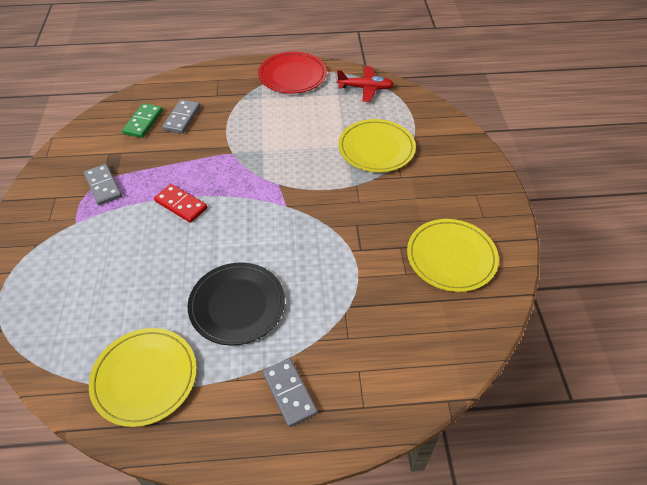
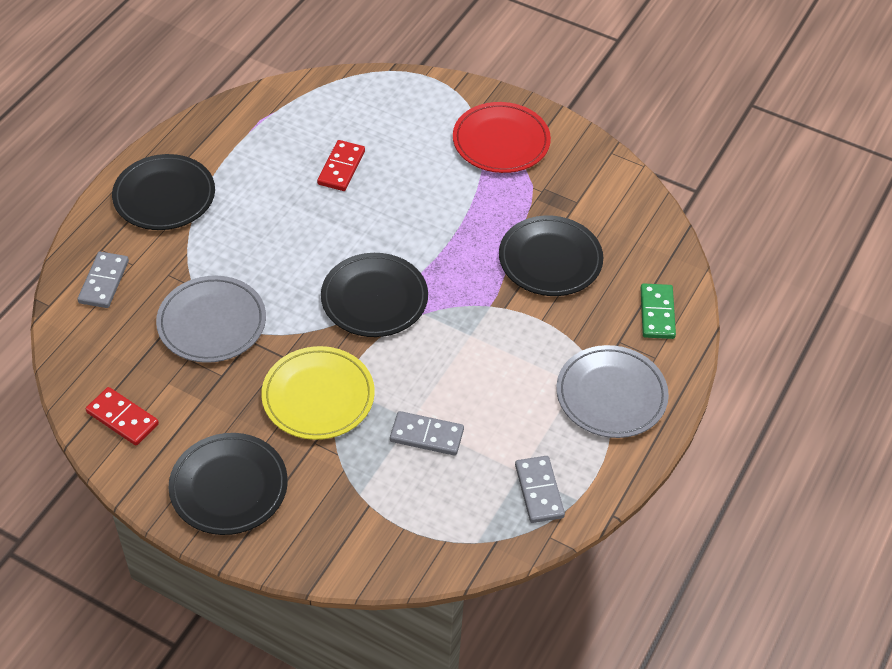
black plate: 1 -> 4
grey plate: 0 -> 2
red domino: 1 -> 2
red plane: 1 -> 0
yellow plate: 3 -> 1

